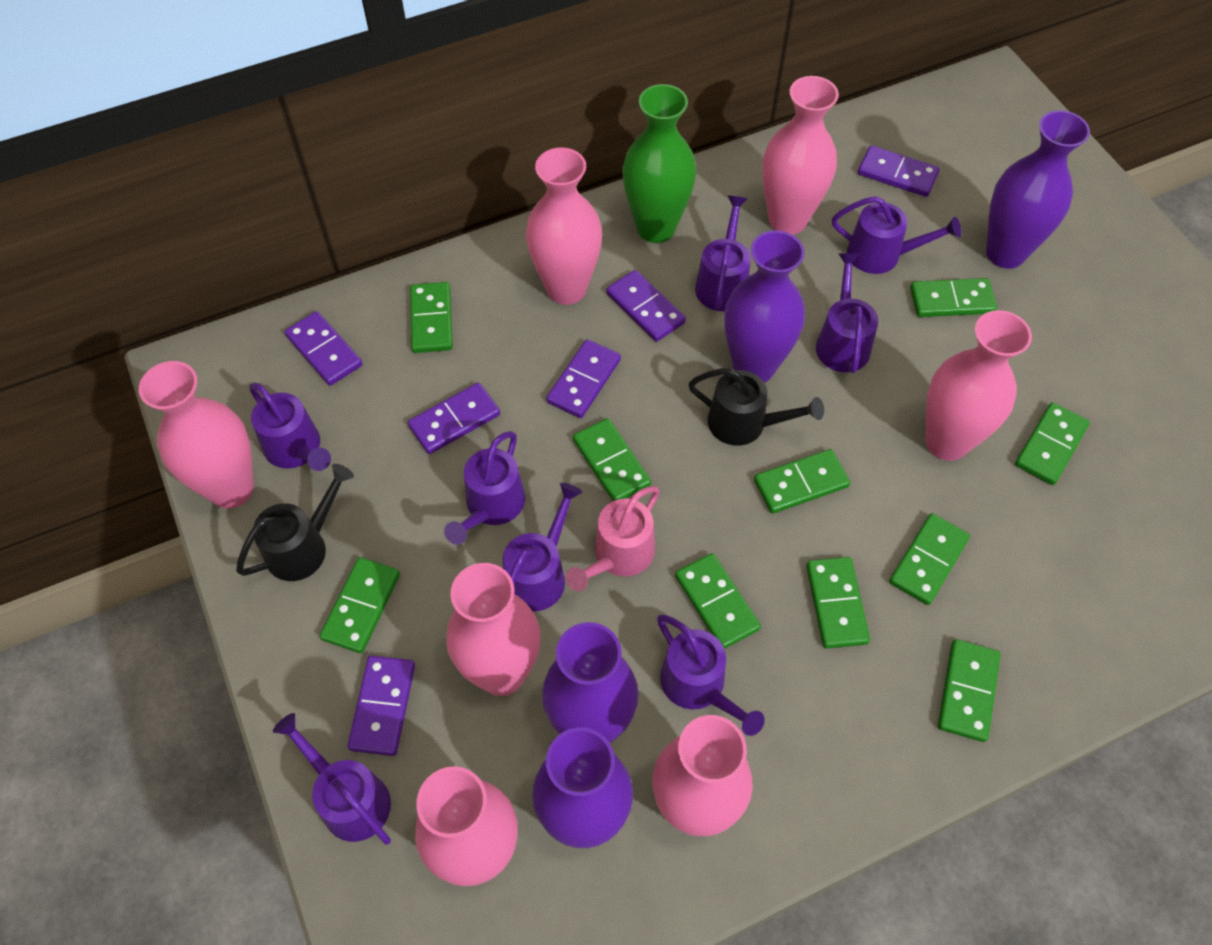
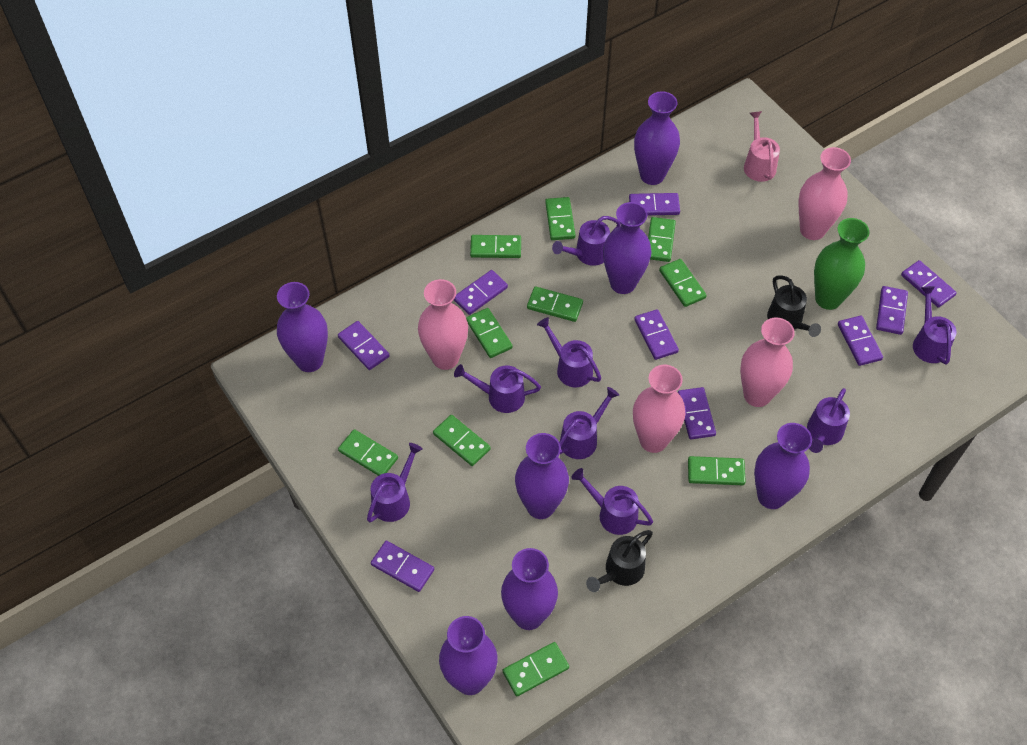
pink vase: 7 -> 4
purple domino: 6 -> 9
purple vase: 4 -> 7

